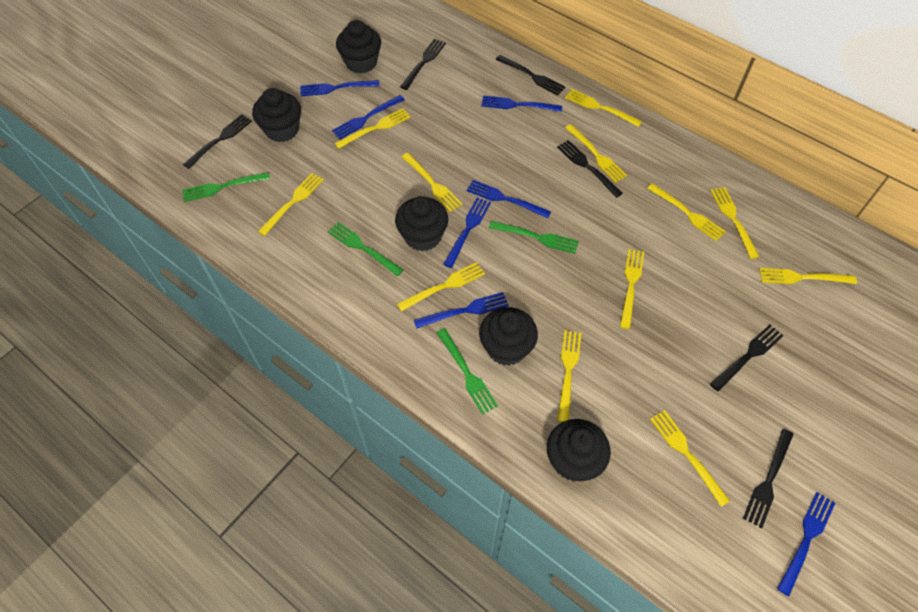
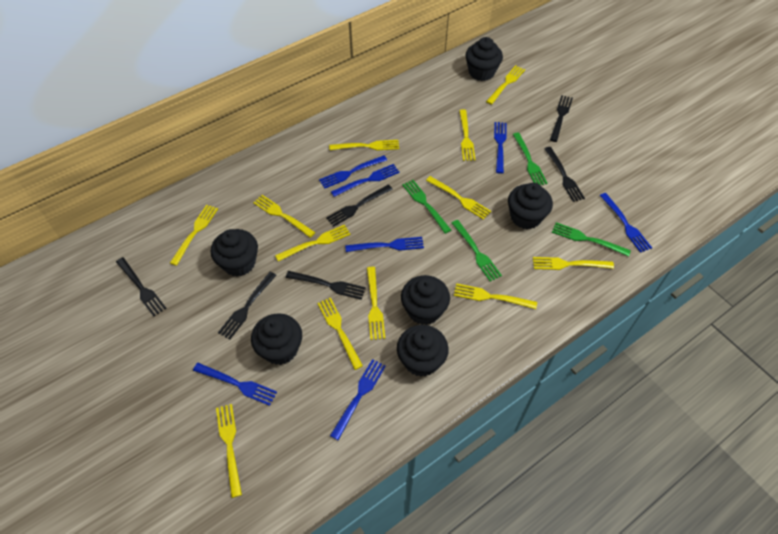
black cupcake: 5 -> 6

